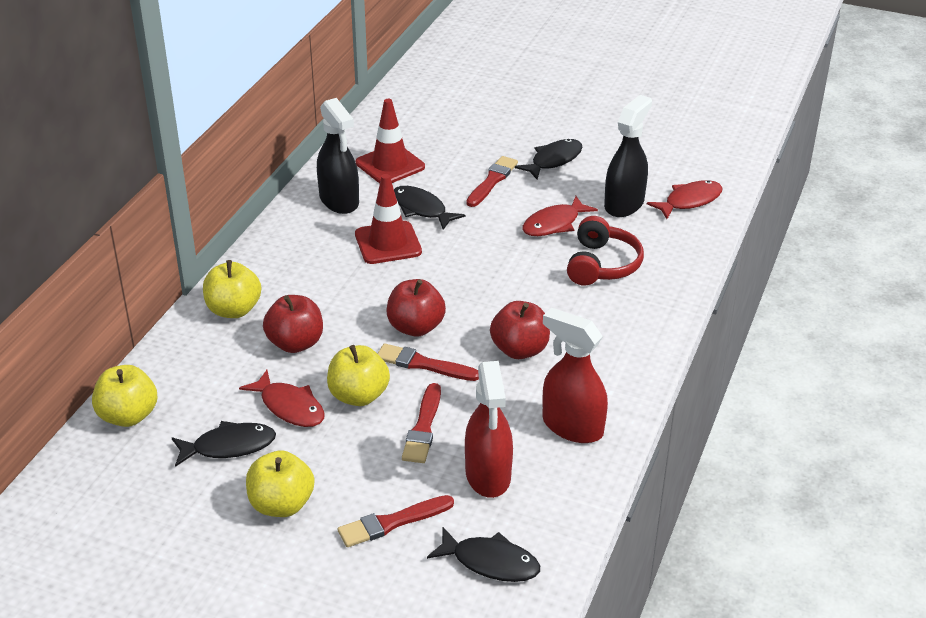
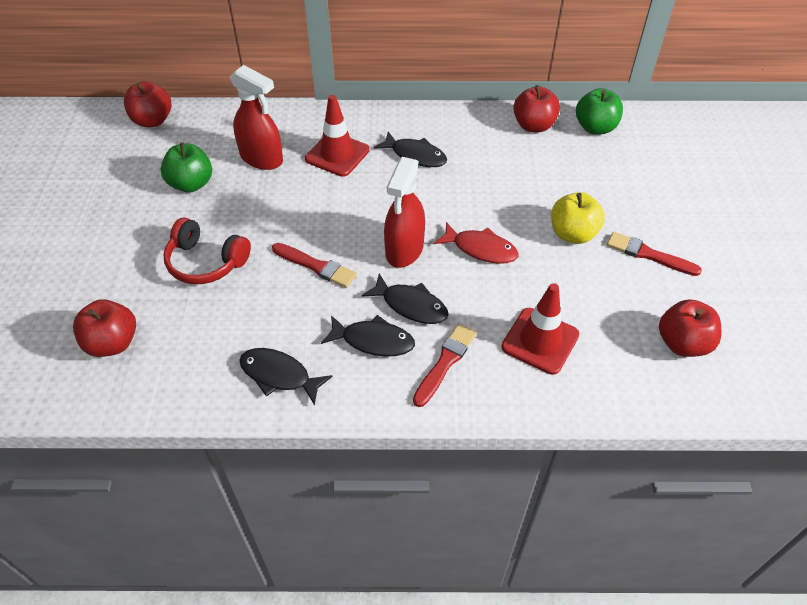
black spray bottle: 2 -> 0
green apple: 0 -> 2
red apple: 3 -> 4
red brush: 4 -> 3
red fish: 3 -> 1
yellow apple: 4 -> 1

